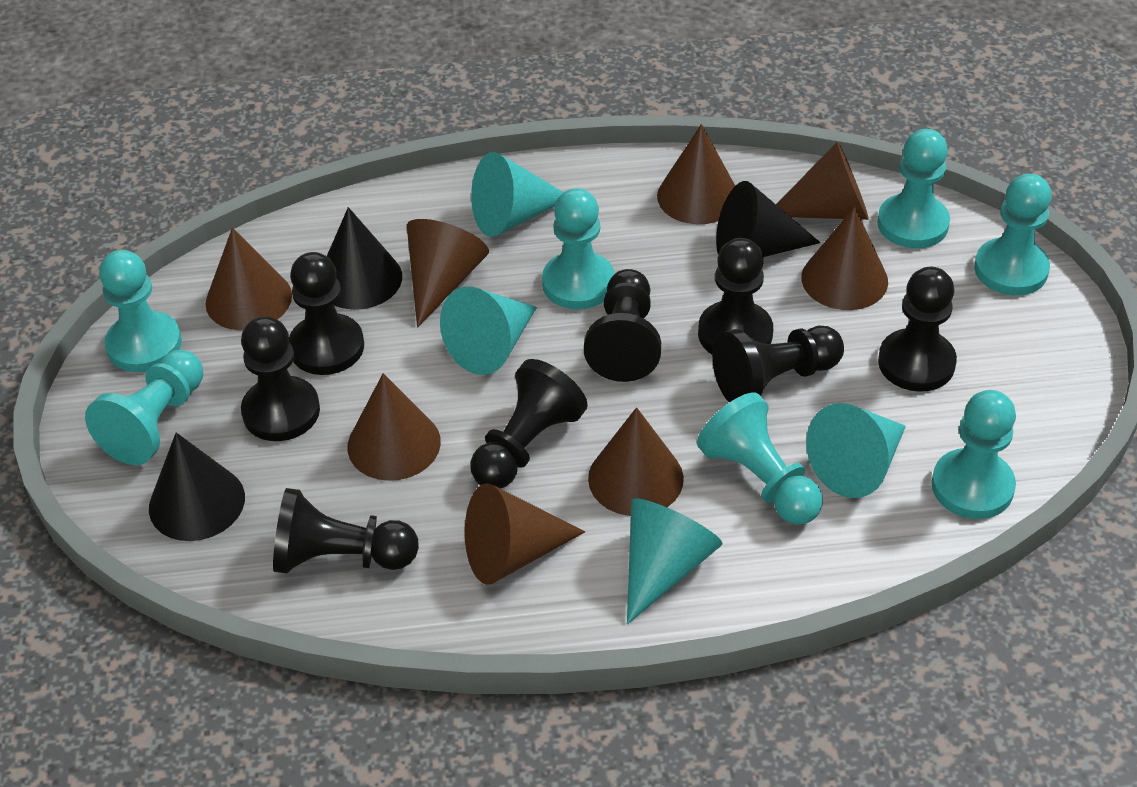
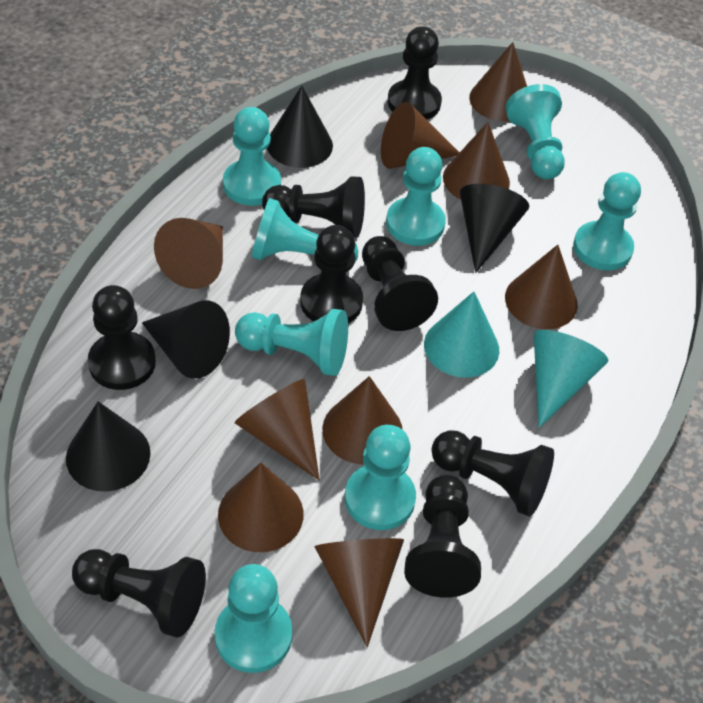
black cone: 3 -> 4
brown cone: 8 -> 9
turquoise cone: 4 -> 2
turquoise pawn: 7 -> 8

